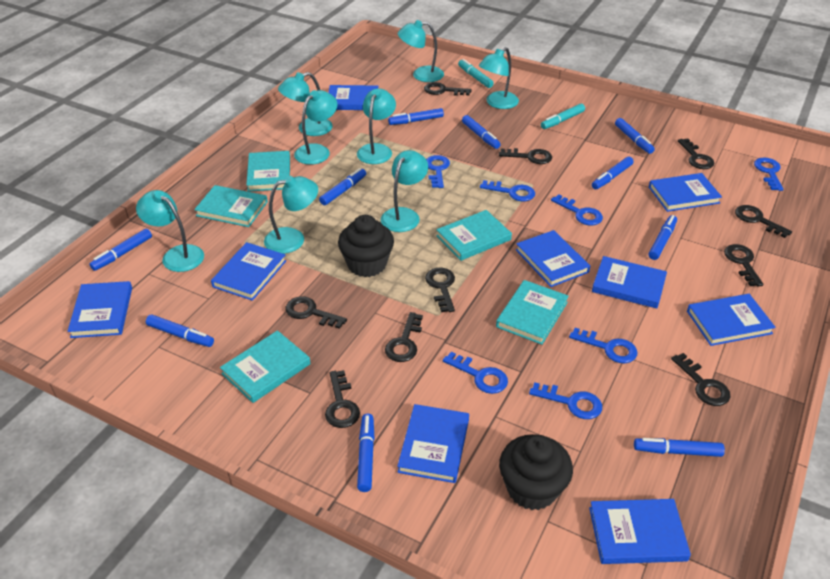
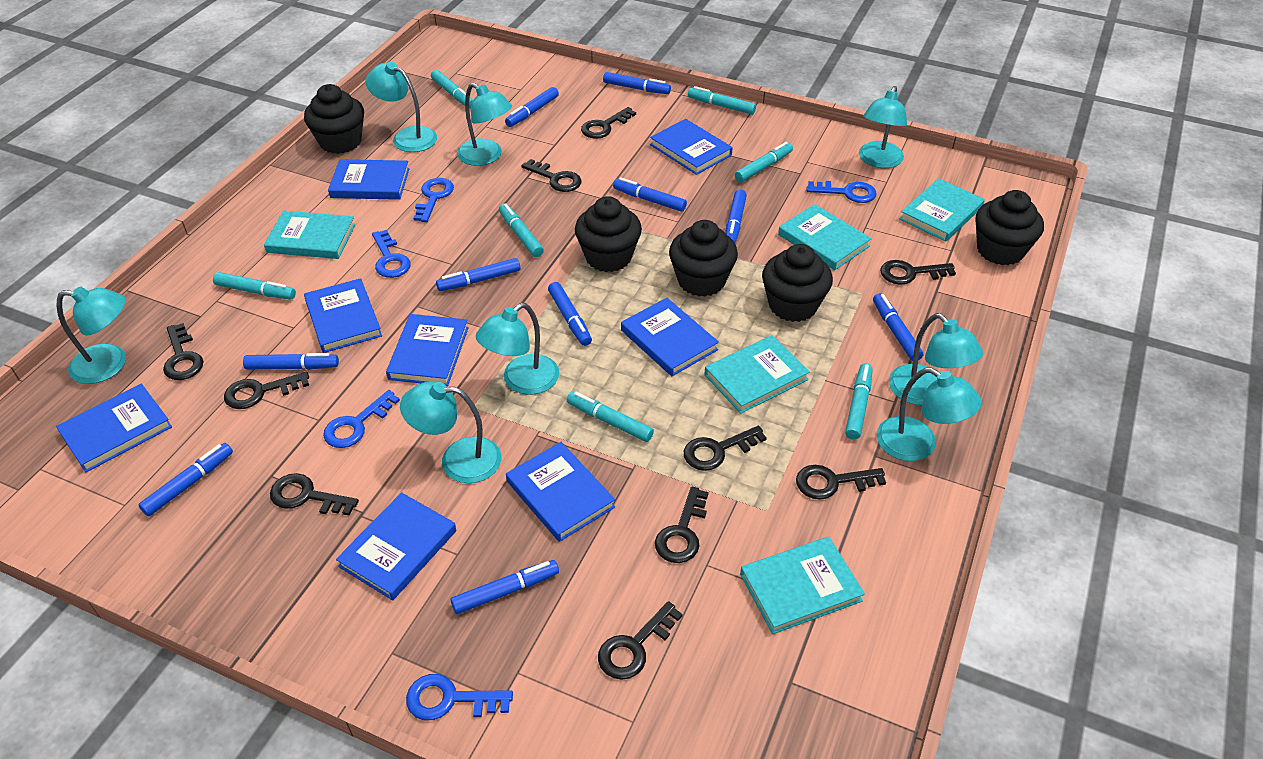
black cupcake: 2 -> 5
blue book: 9 -> 8
blue key: 7 -> 5
turquoise marker: 2 -> 7

